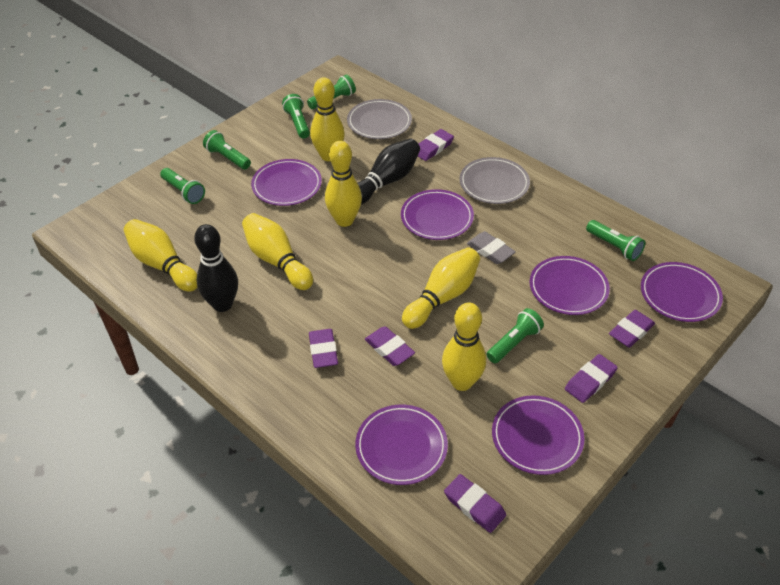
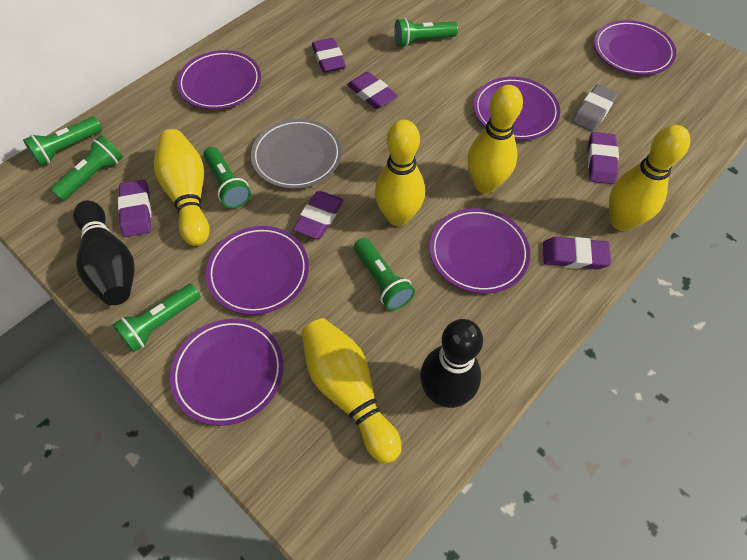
grey plate: 2 -> 1
yellow bowling pin: 6 -> 5

